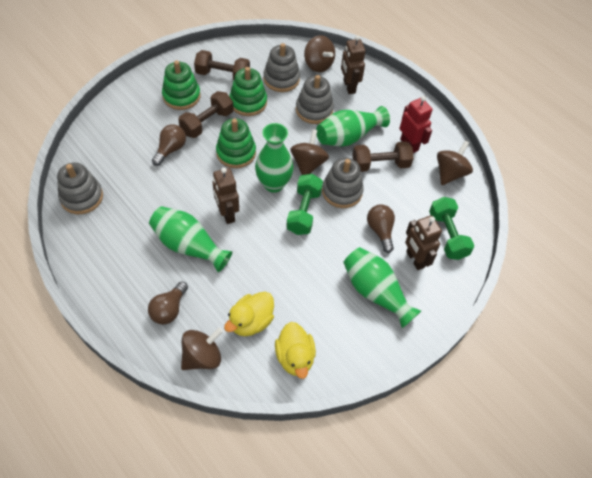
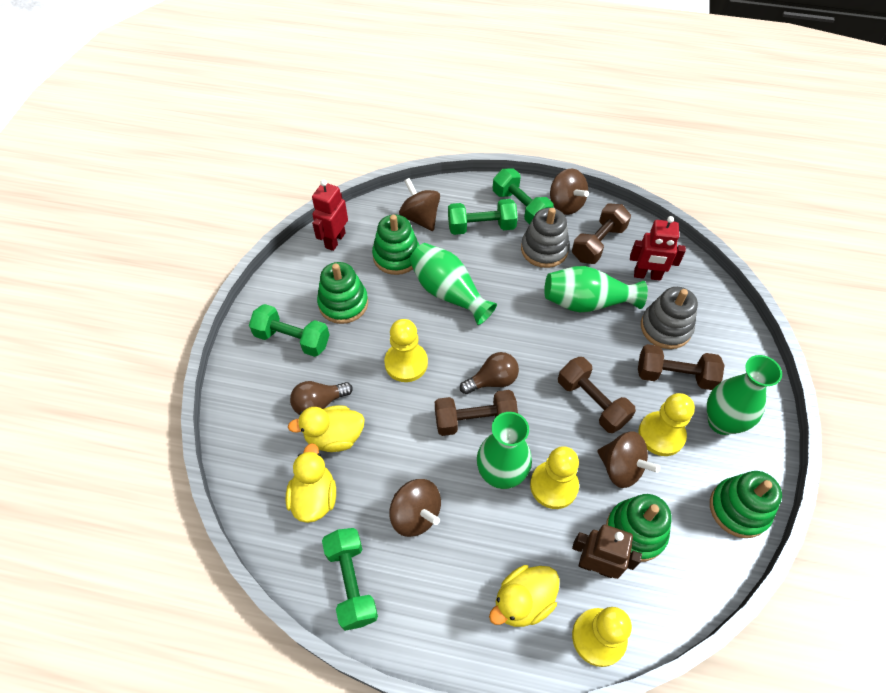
brown dumbbell: 3 -> 4
brown light bulb: 3 -> 2
brown robot: 3 -> 1
green dumbbell: 2 -> 4
green stacking toy: 3 -> 4
grey stacking toy: 4 -> 2
red robot: 1 -> 2
yellow duck: 2 -> 3
yellow pawn: 0 -> 4

